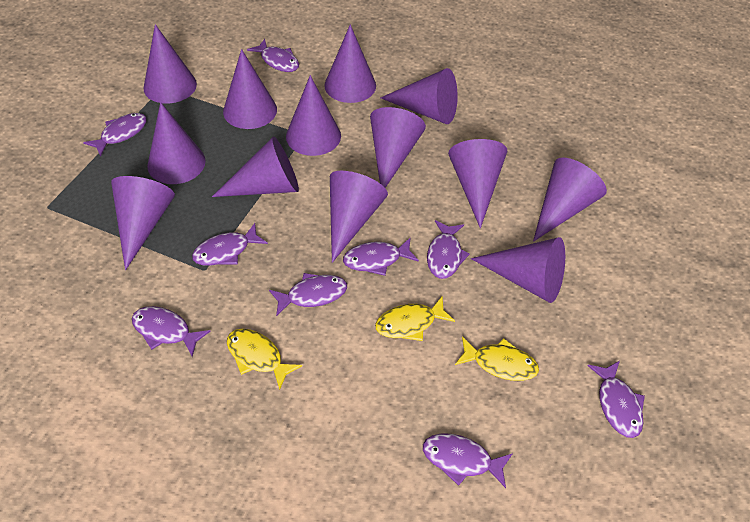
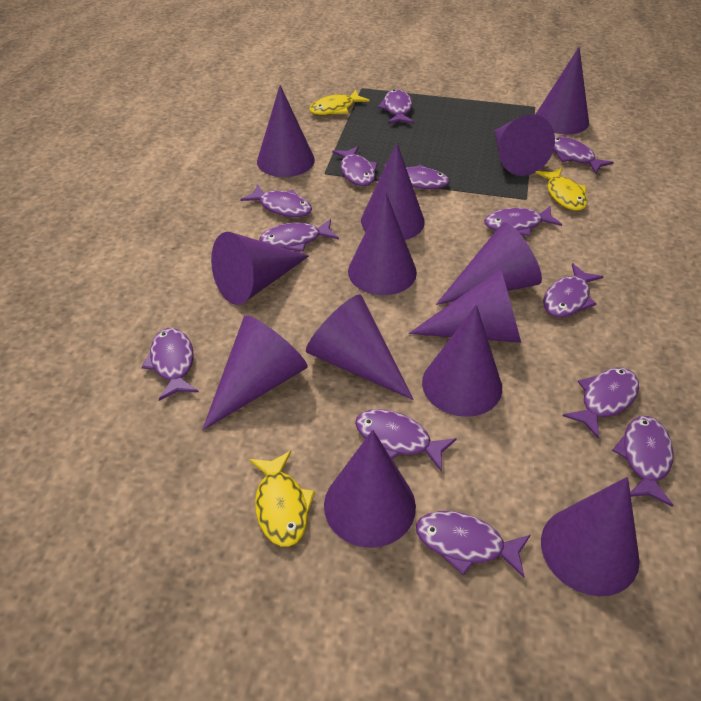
purple fish: 9 -> 13

